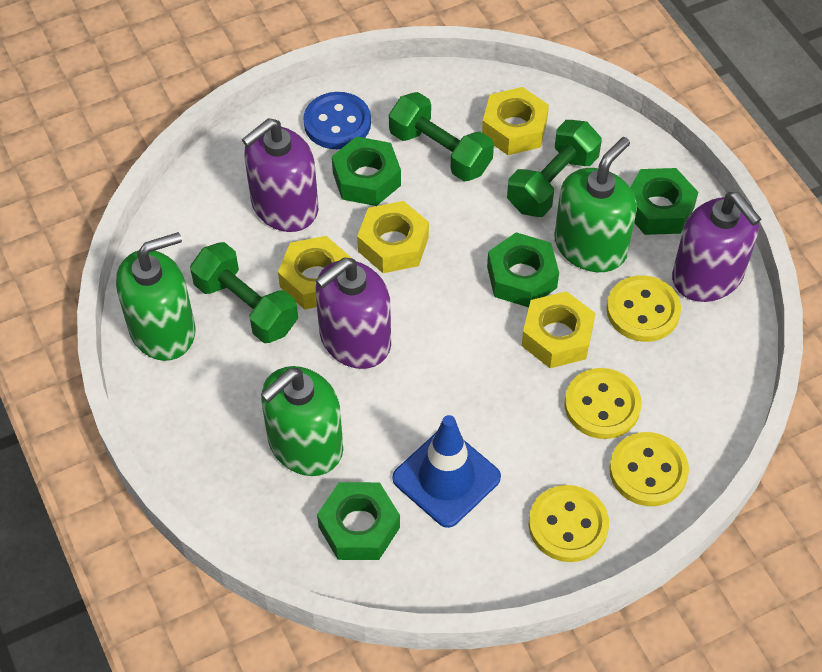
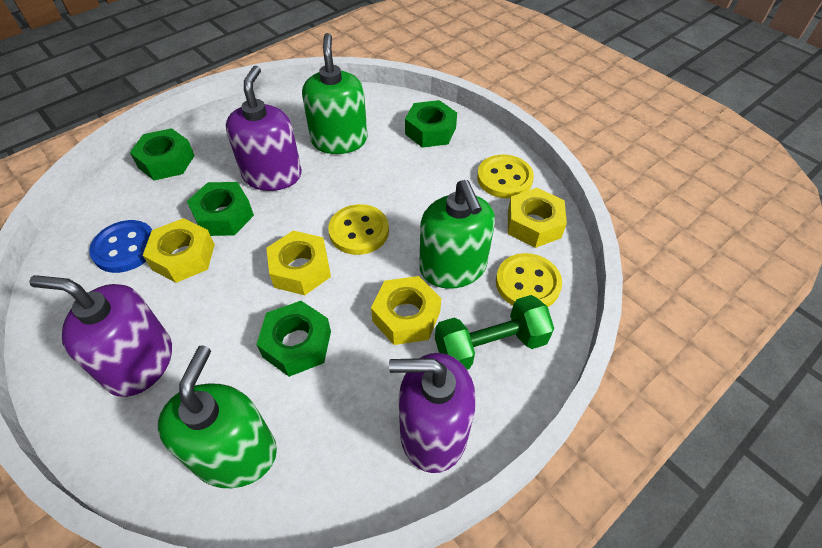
blue traffic cone: 1 -> 0
green dumbbell: 3 -> 1
yellow button: 4 -> 3

